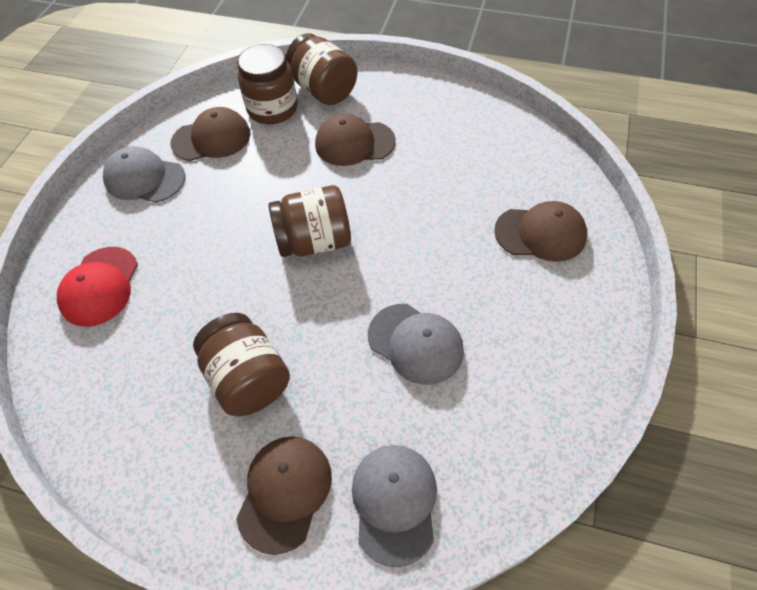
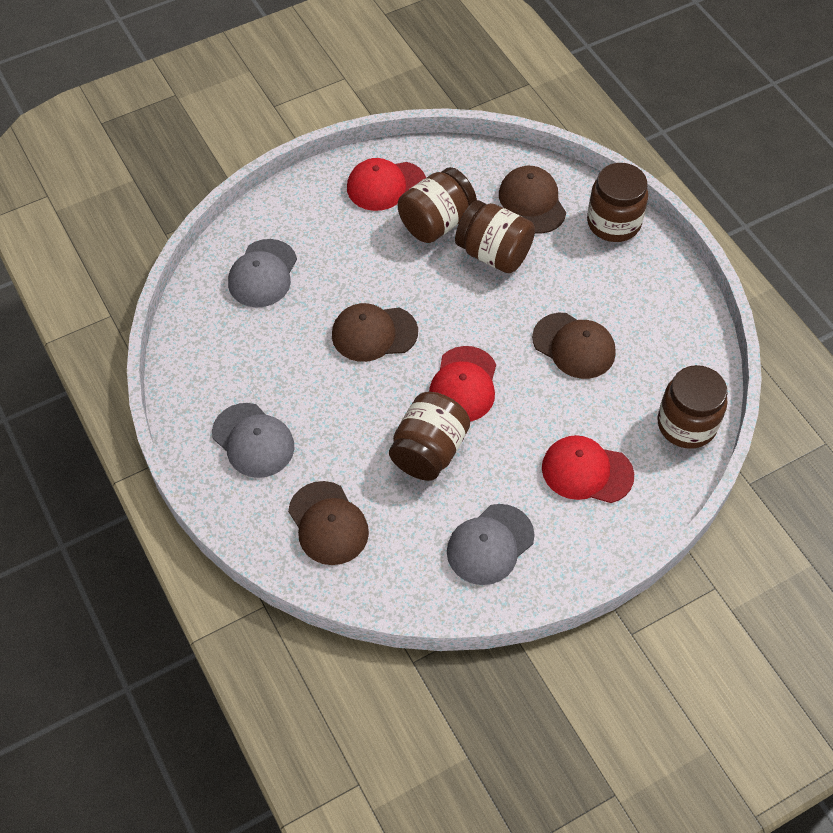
brown jar: 4 -> 5
red cap: 1 -> 3

